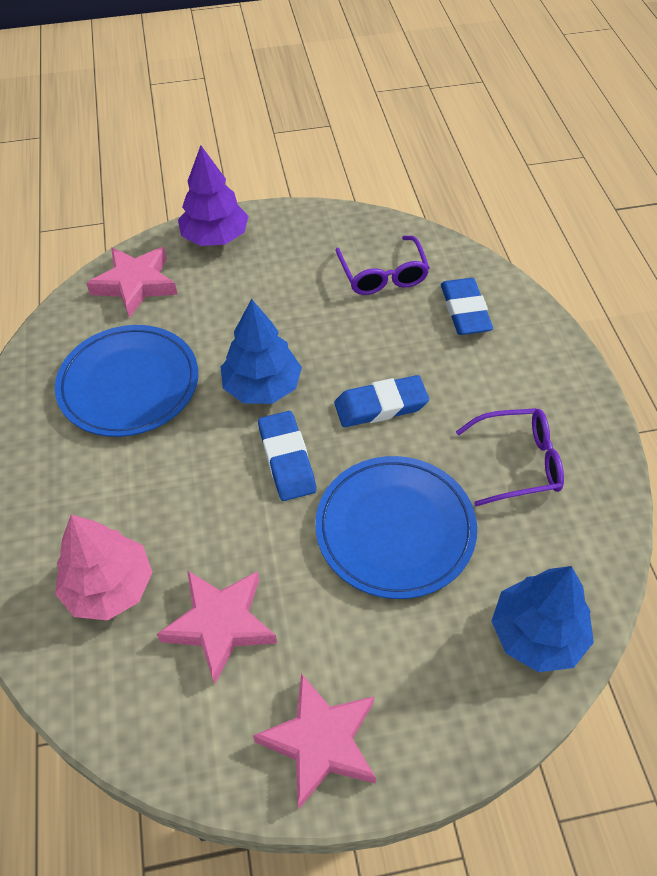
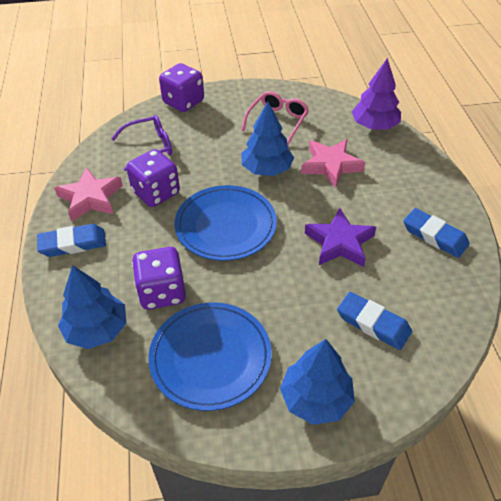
blue tree: 2 -> 3
pink glasses: 0 -> 1
pink star: 3 -> 2
pink tree: 1 -> 0
purple dice: 0 -> 3
purple glasses: 2 -> 1
purple star: 0 -> 1

